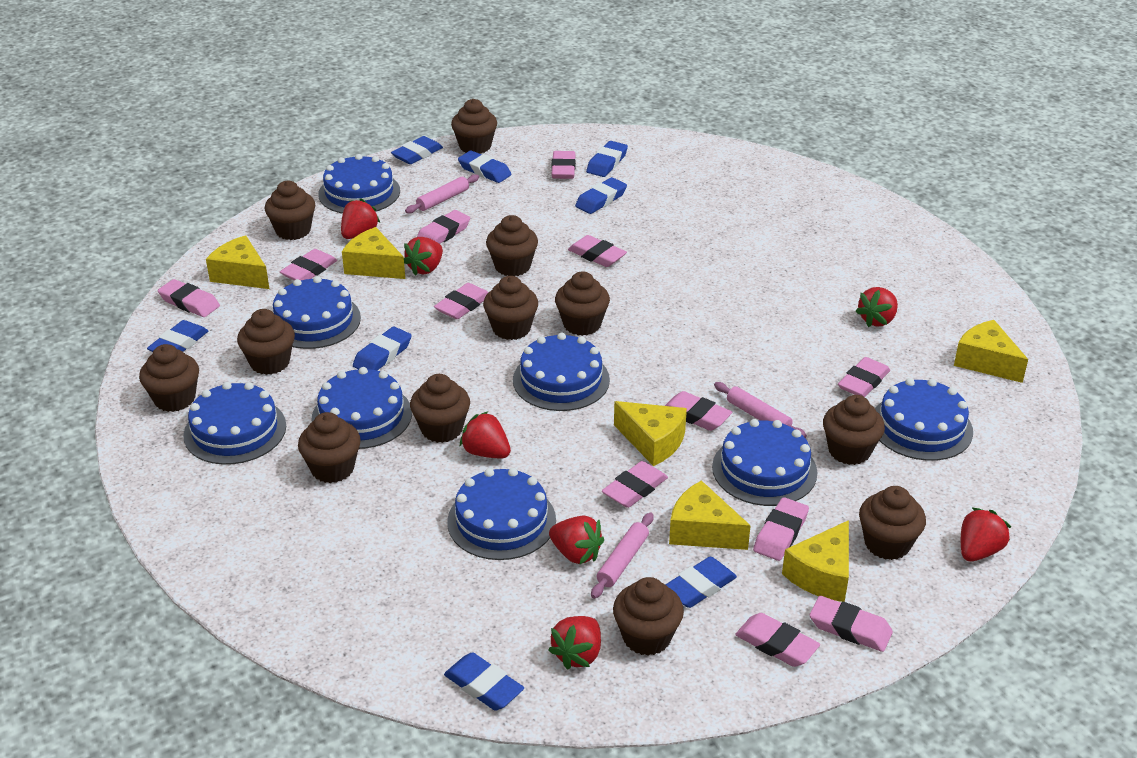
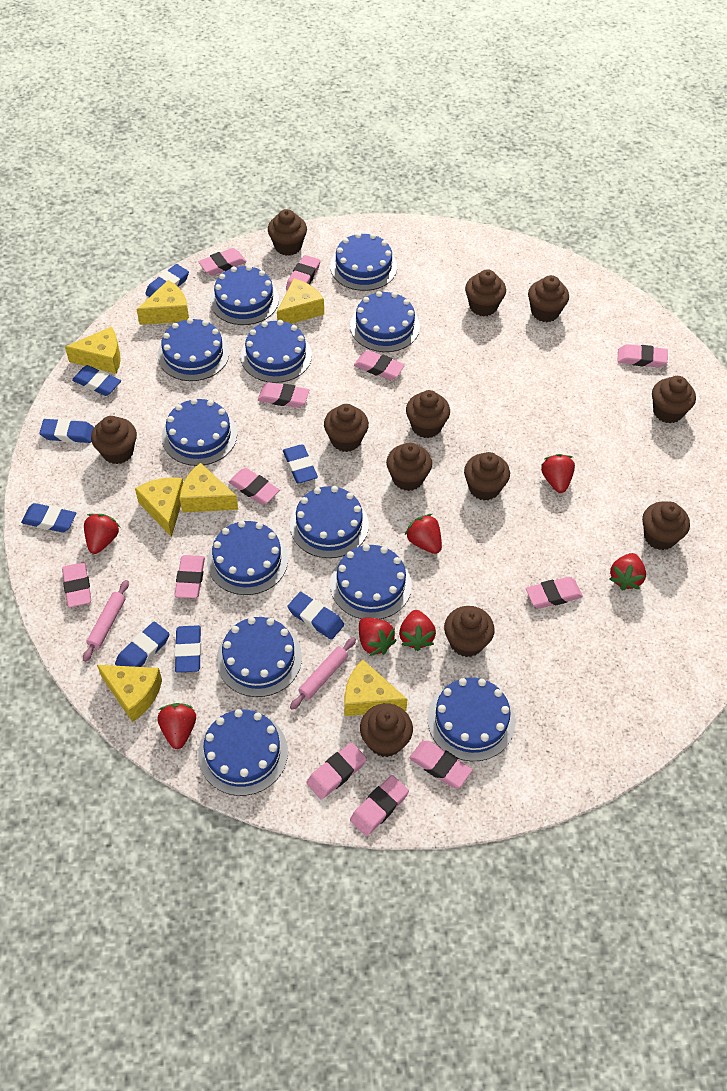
blue cake: 8 -> 12
pink rolling pin: 3 -> 2
yellow cheese: 6 -> 7

